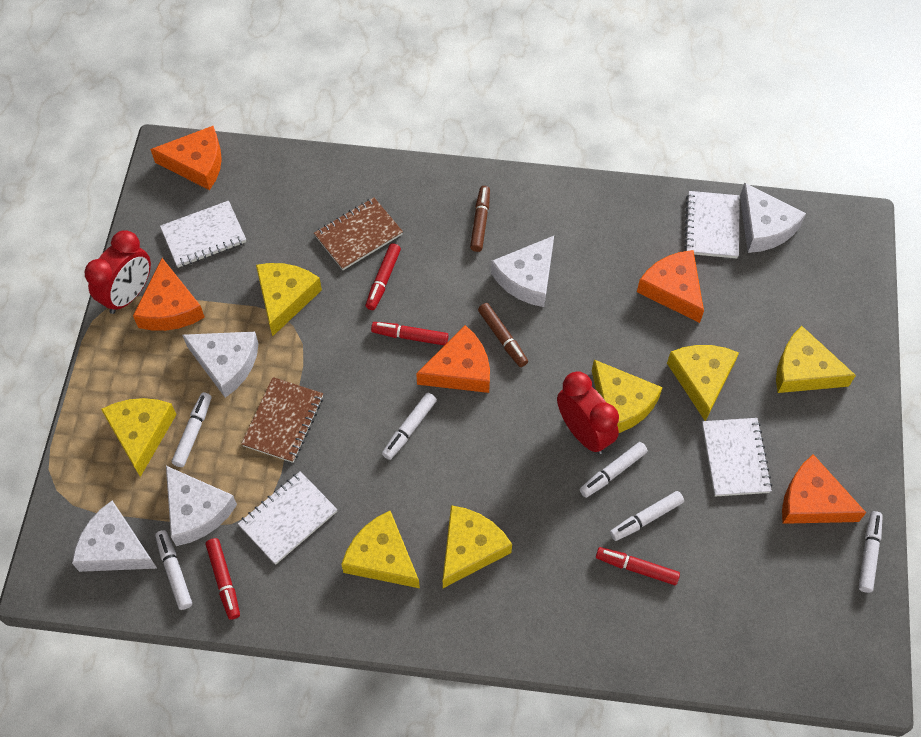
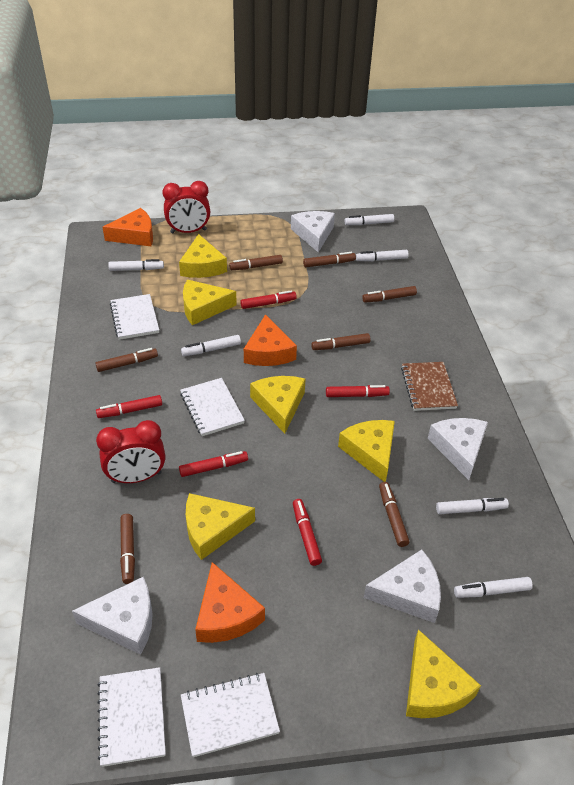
brown marker: 2 -> 7
brown notebook: 2 -> 1
orange cheese: 5 -> 3
red marker: 4 -> 5
white cheese: 5 -> 4
yellow cheese: 7 -> 6

